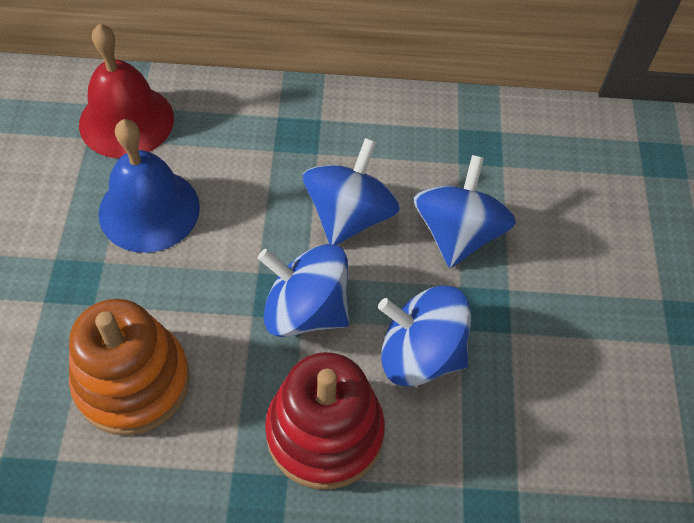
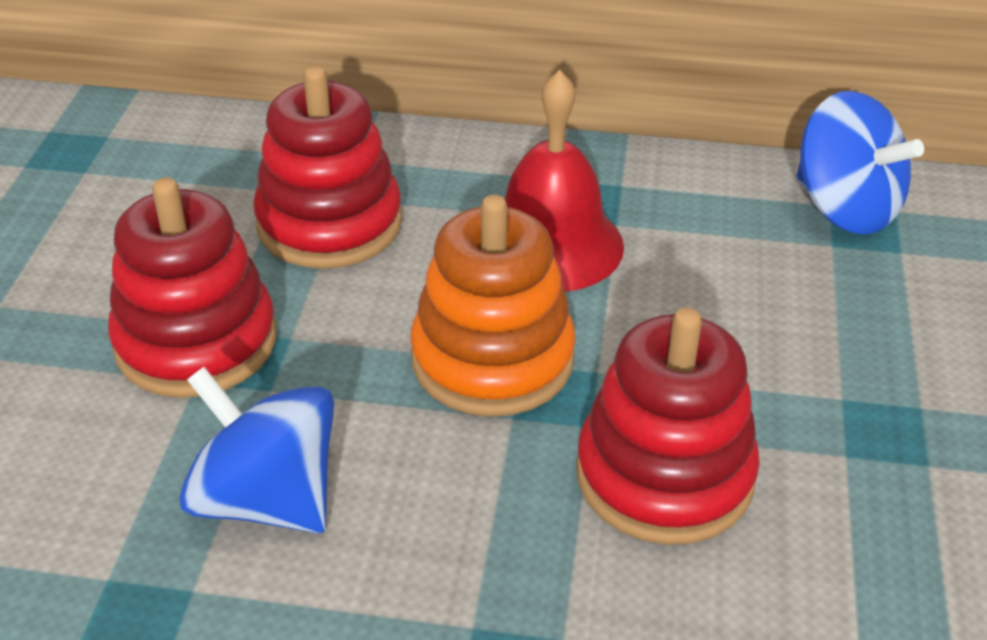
blue bell: 1 -> 0
blue spinning top: 4 -> 2
red stacking toy: 1 -> 3

